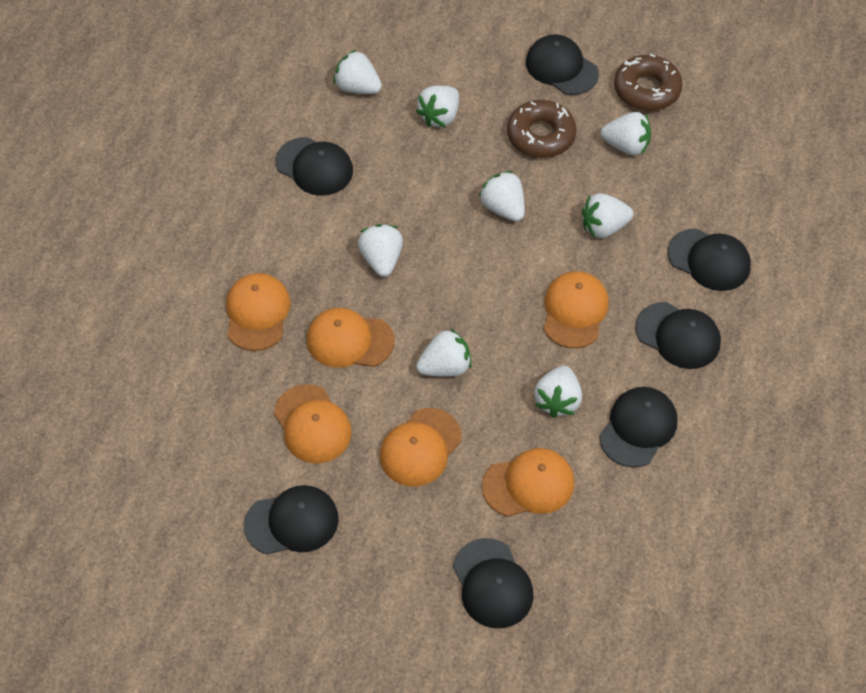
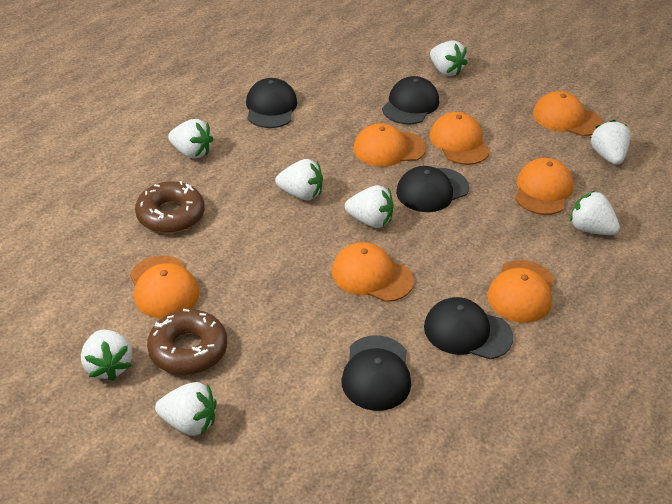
black cap: 7 -> 5
orange cap: 6 -> 7

